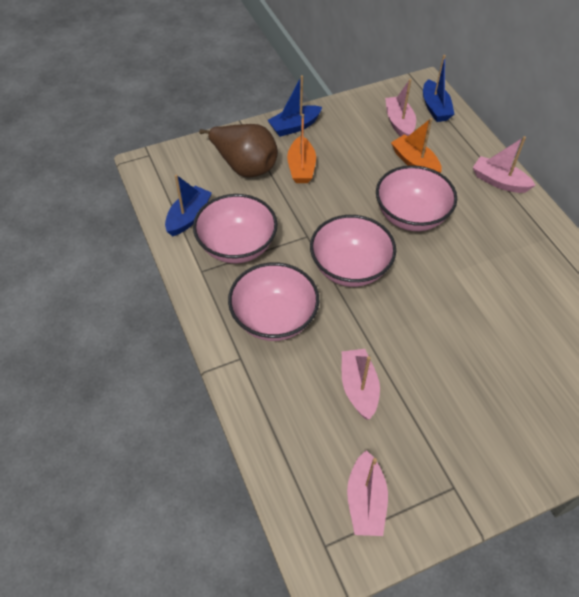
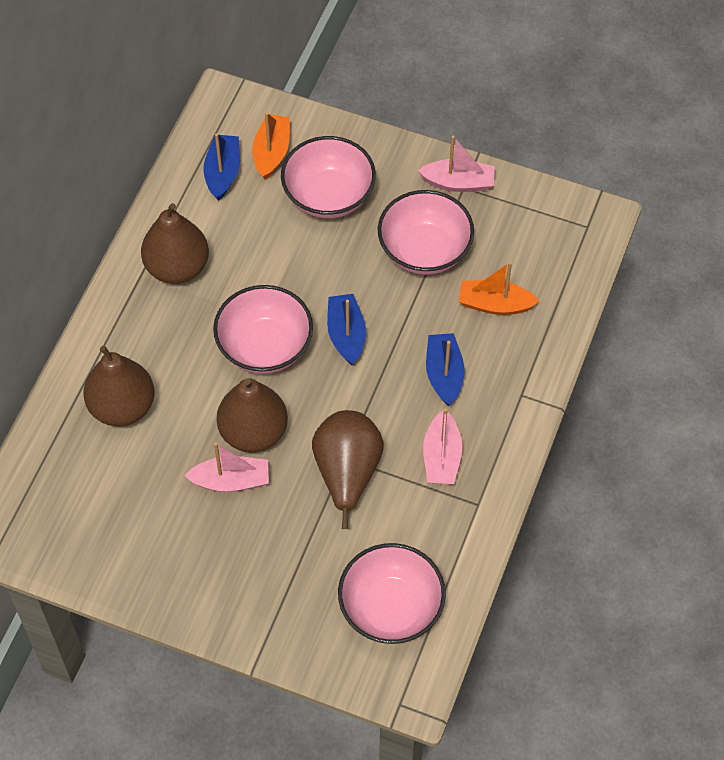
brown pear: 1 -> 4
pink boat: 4 -> 3

